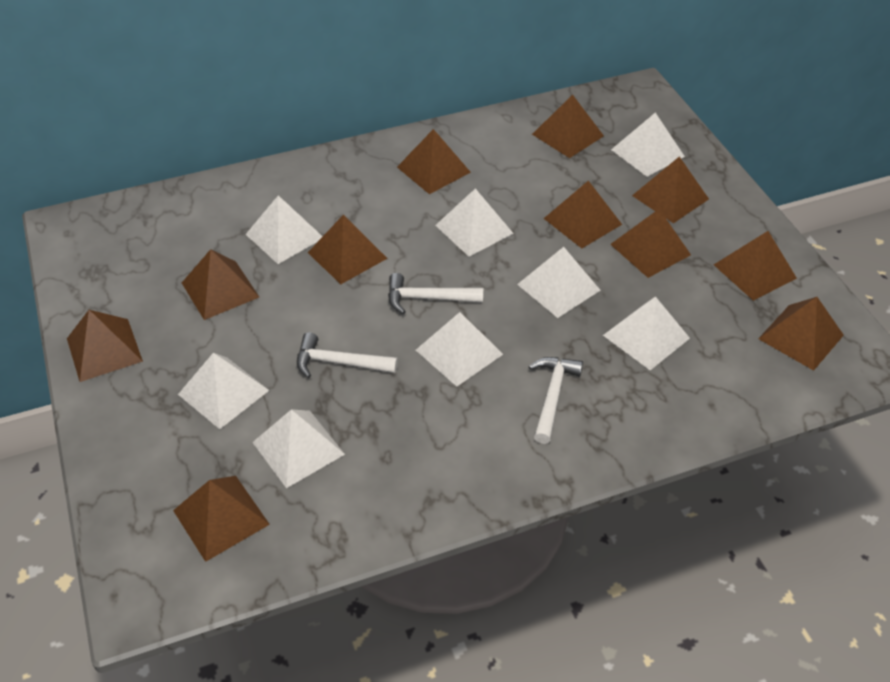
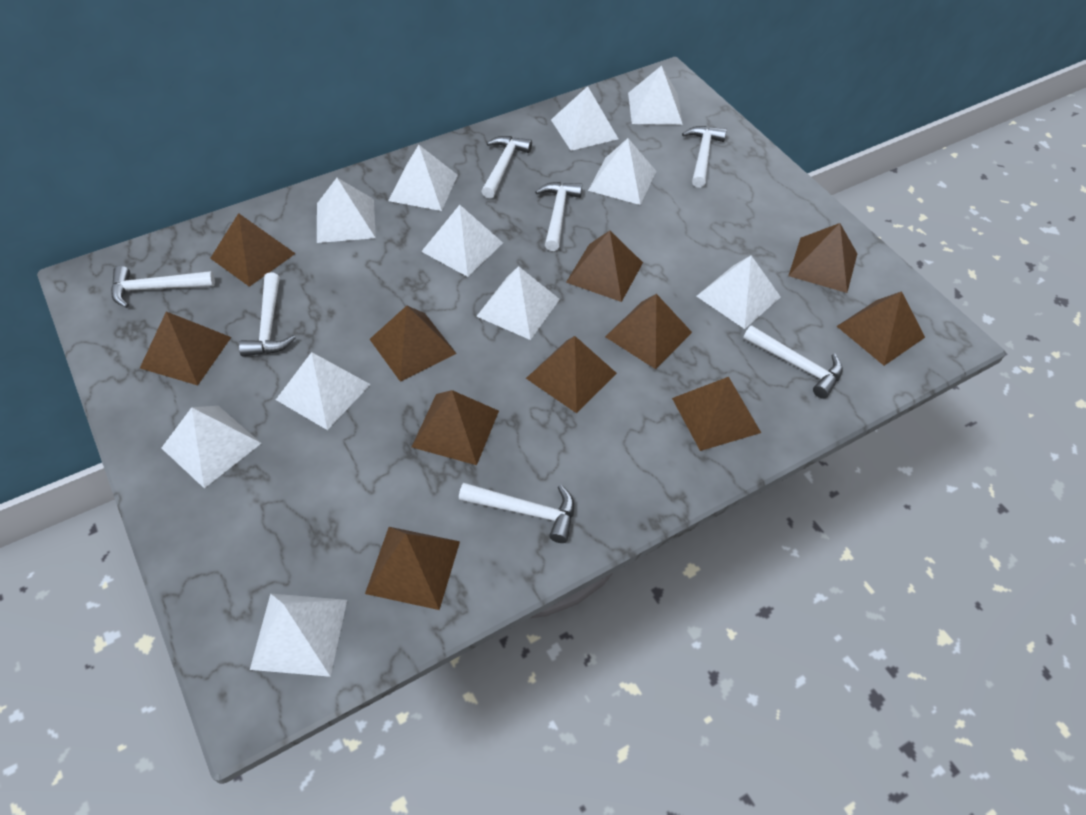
white hammer: 3 -> 7
white pyramid: 8 -> 11

